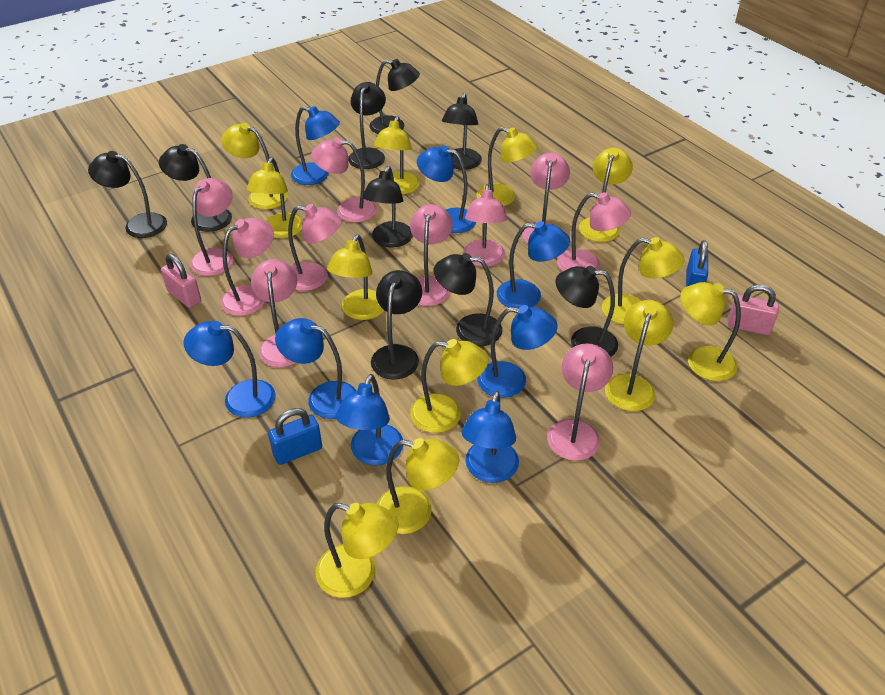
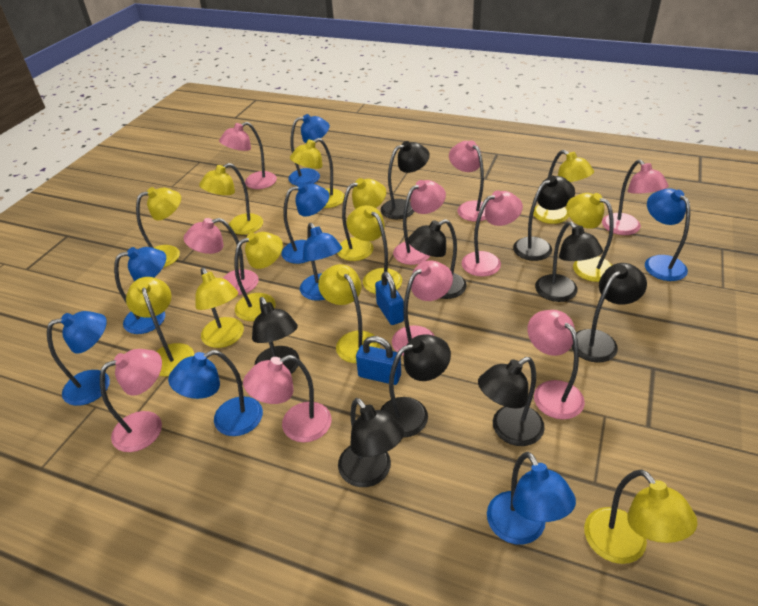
pink padlock: 2 -> 0

